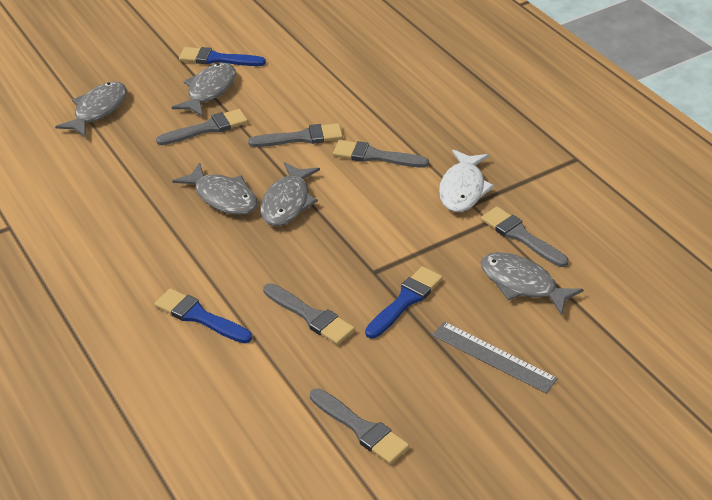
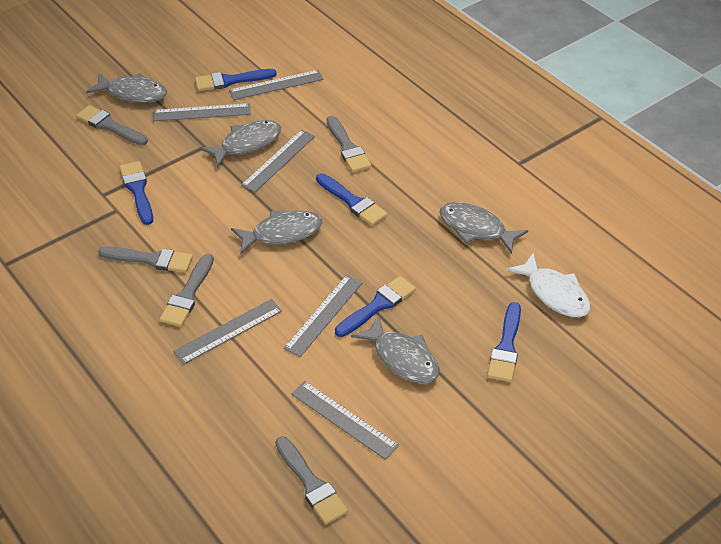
blue brush: 3 -> 5
grey brush: 6 -> 5
grey ruler: 1 -> 6

